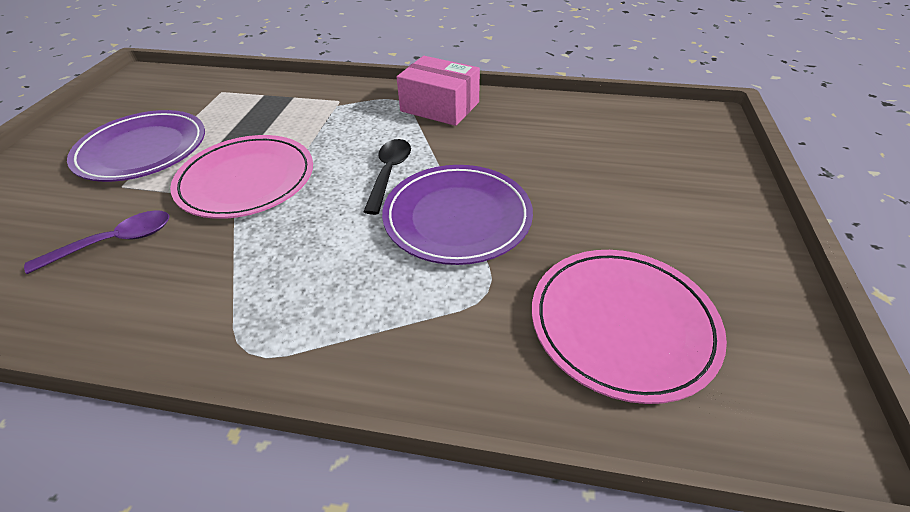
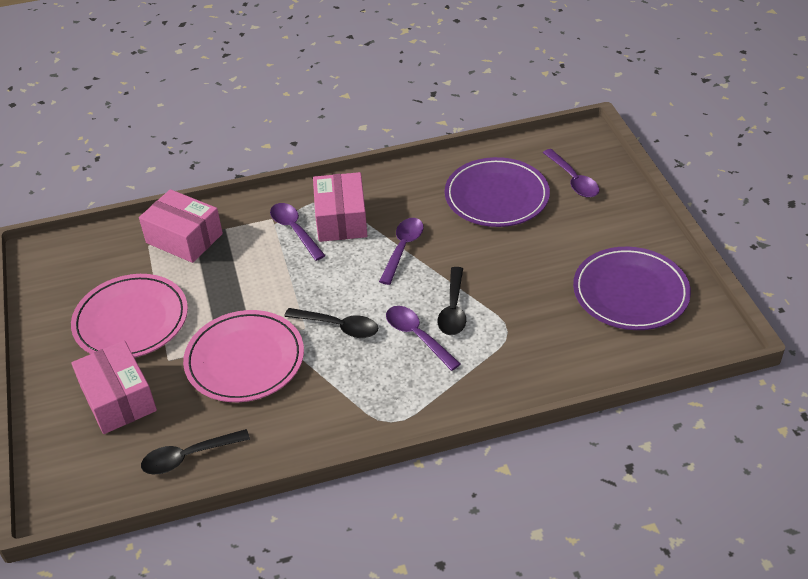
black spoon: 1 -> 3
pink box: 1 -> 3
purple spoon: 1 -> 4

